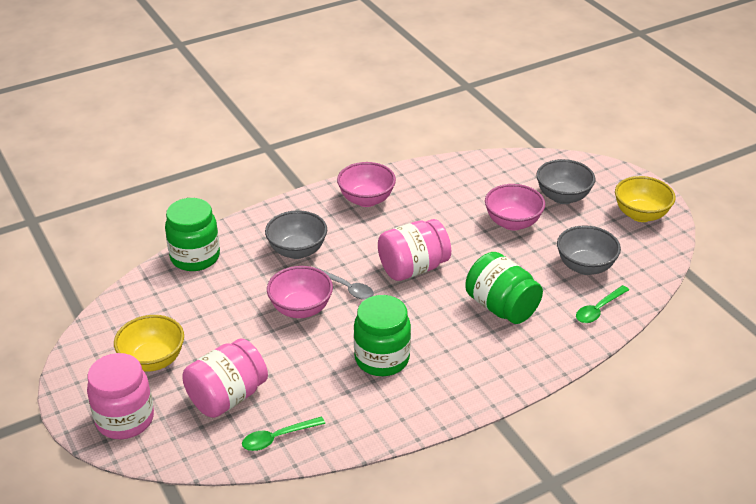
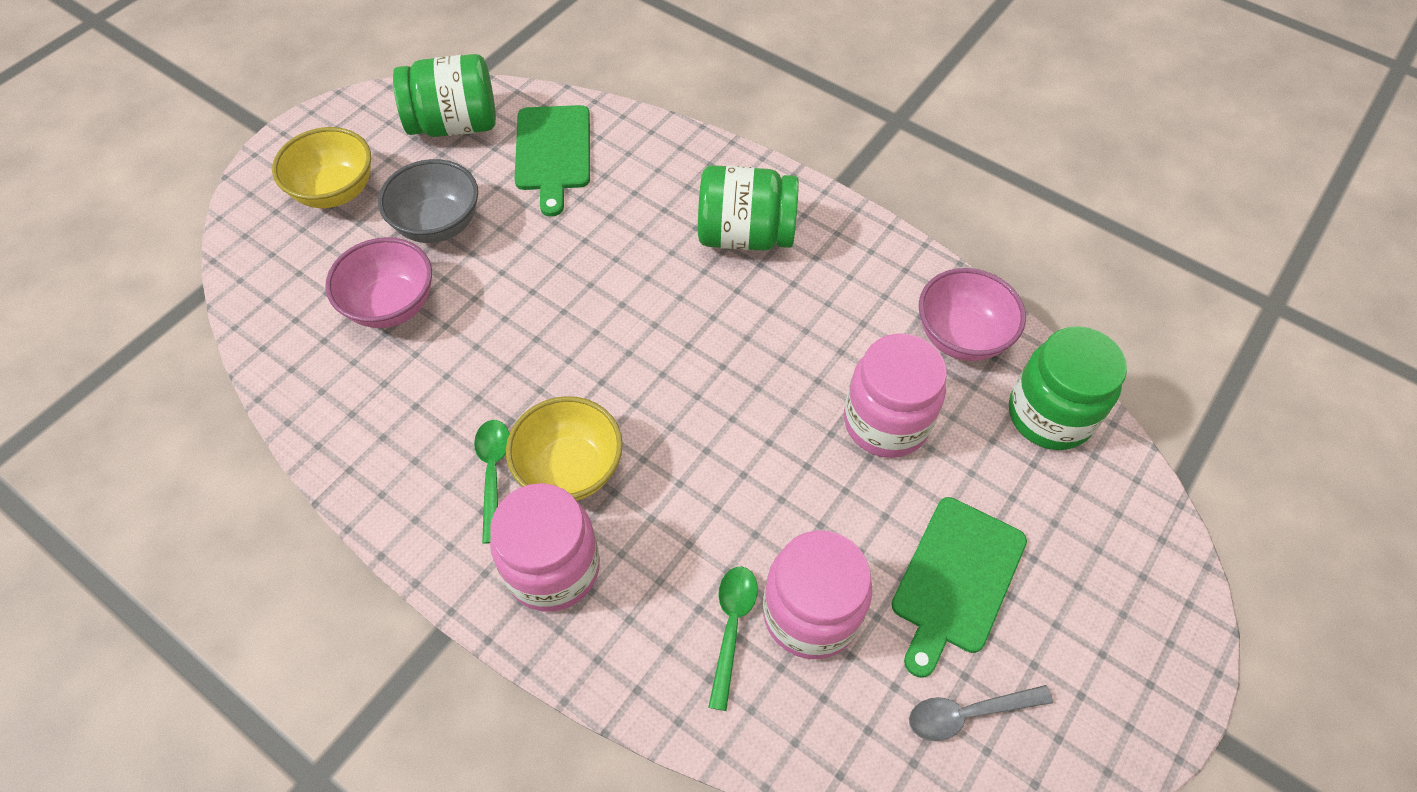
green cutting board: 0 -> 2
grey bowl: 3 -> 1
pink bowl: 3 -> 2

